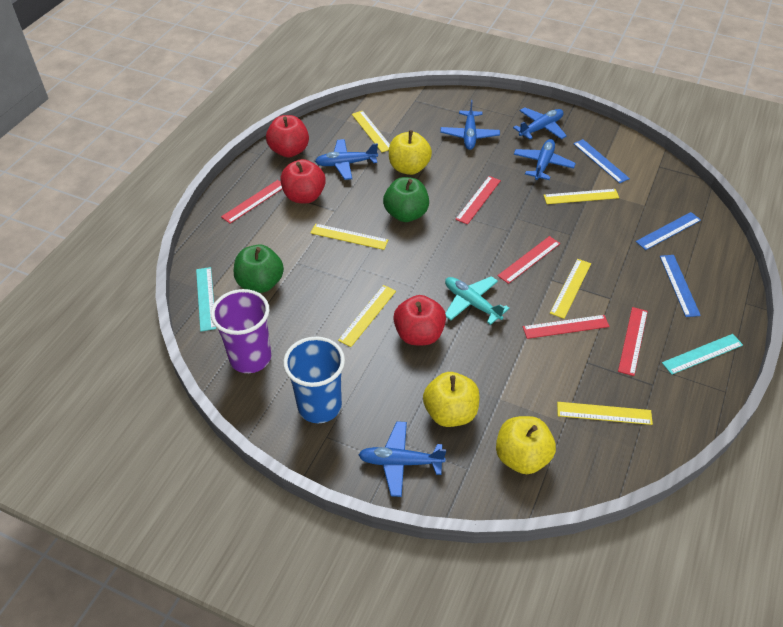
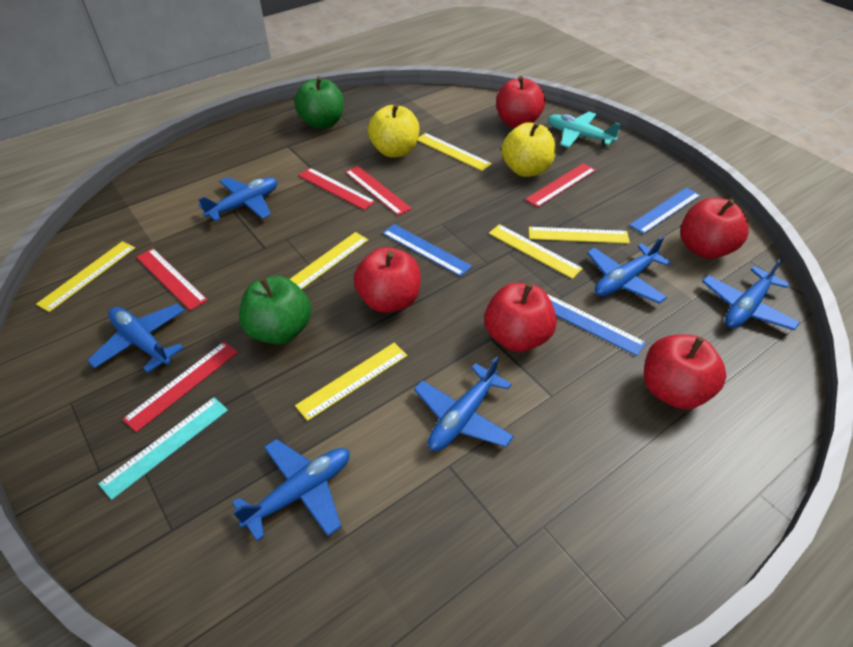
blue cup: 1 -> 0
blue plane: 5 -> 6
purple cup: 1 -> 0
red apple: 3 -> 5
turquoise ruler: 2 -> 1
yellow apple: 3 -> 2

